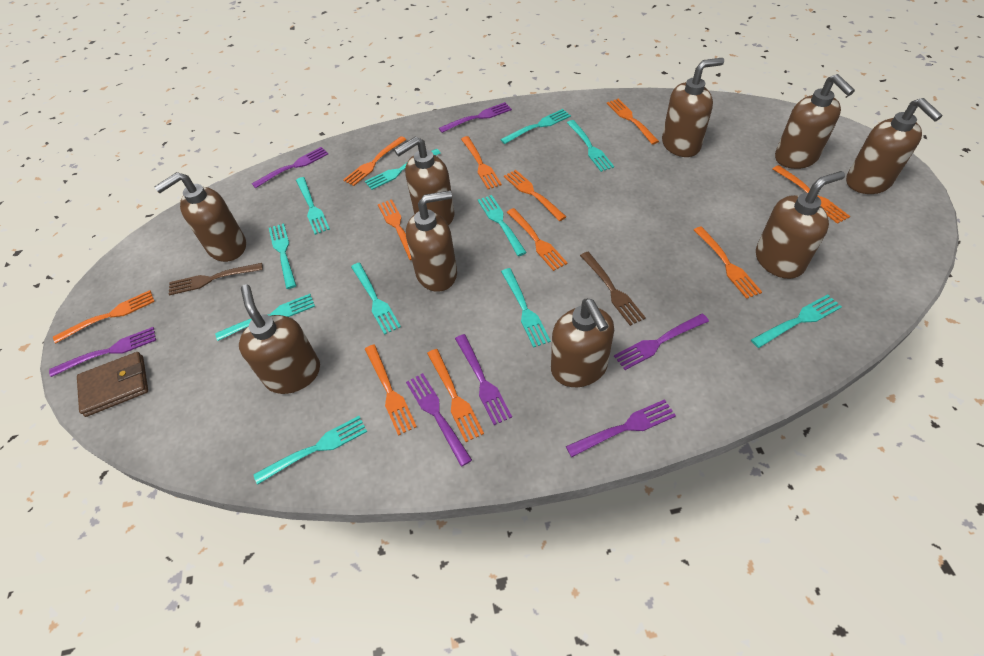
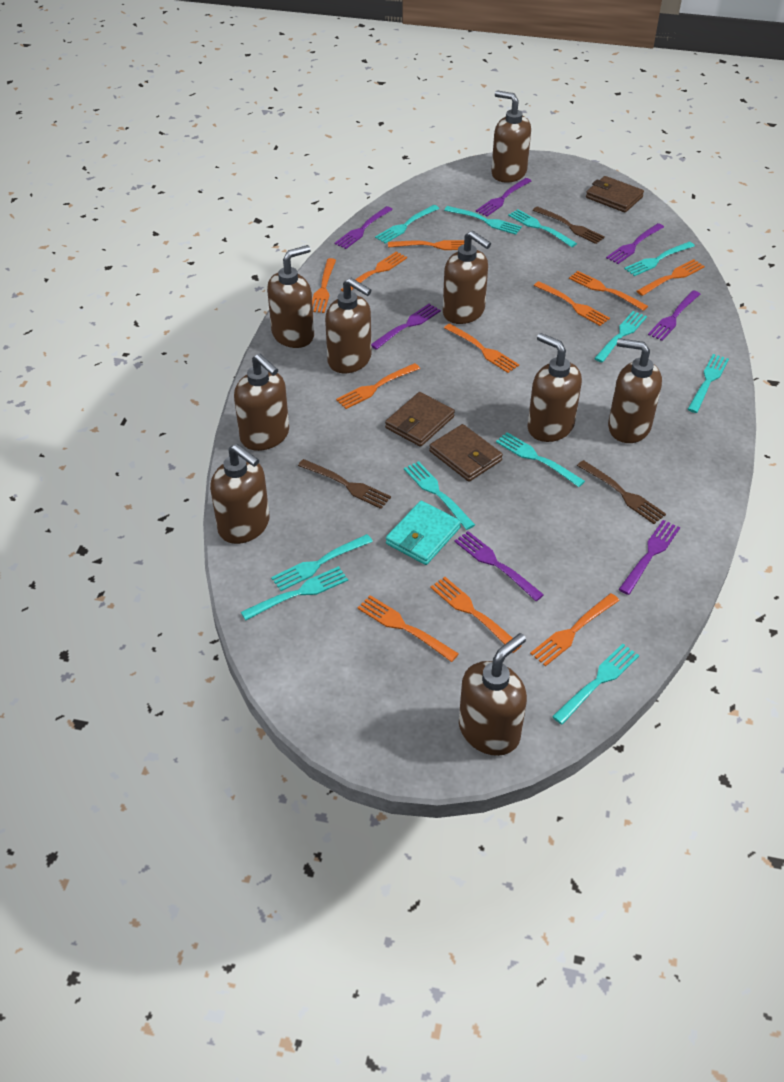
brown fork: 2 -> 3
brown wallet: 1 -> 3
turquoise wallet: 0 -> 1

